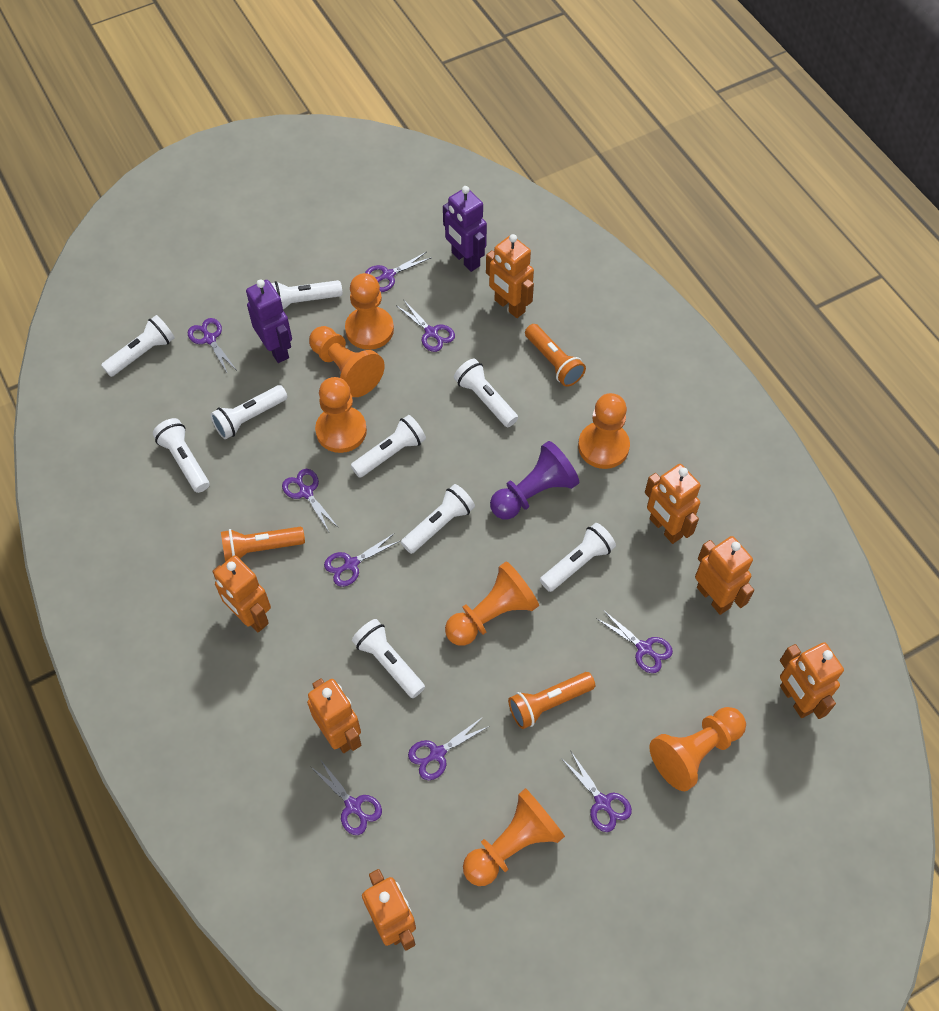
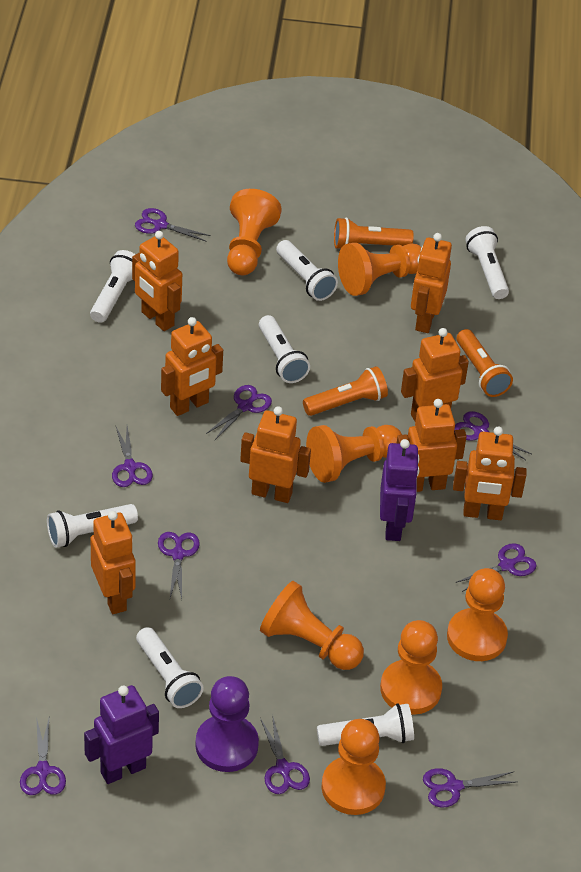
orange robot: 7 -> 8
white flashlight: 9 -> 7

